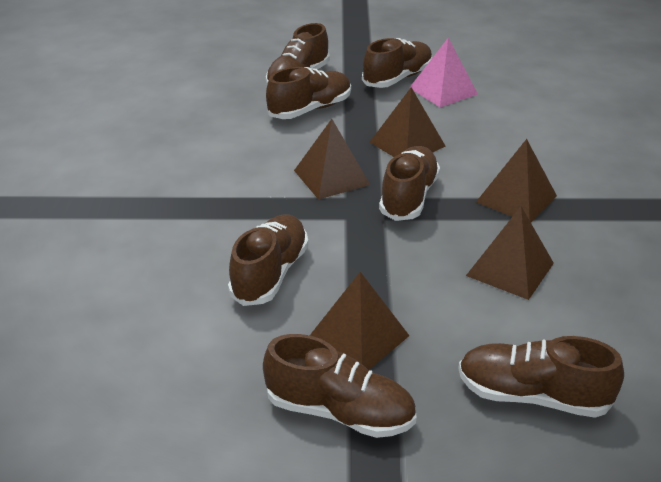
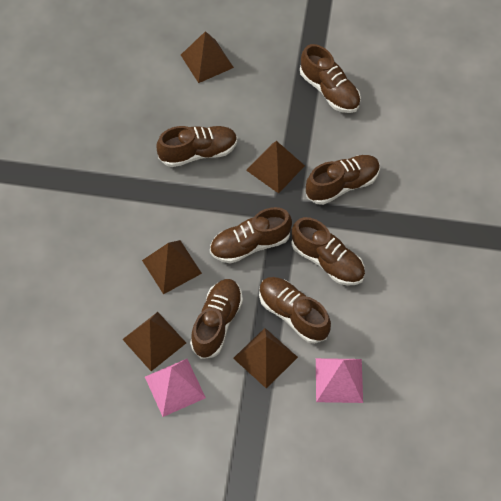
pink pyramid: 1 -> 2

